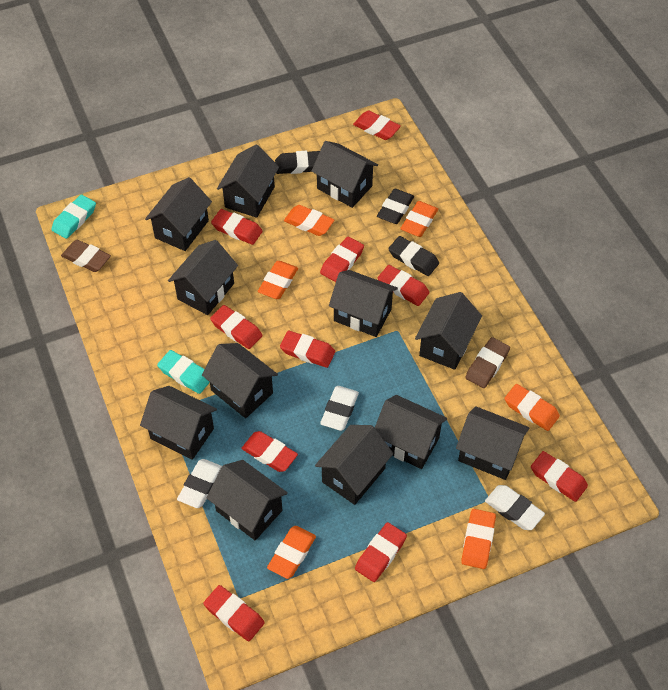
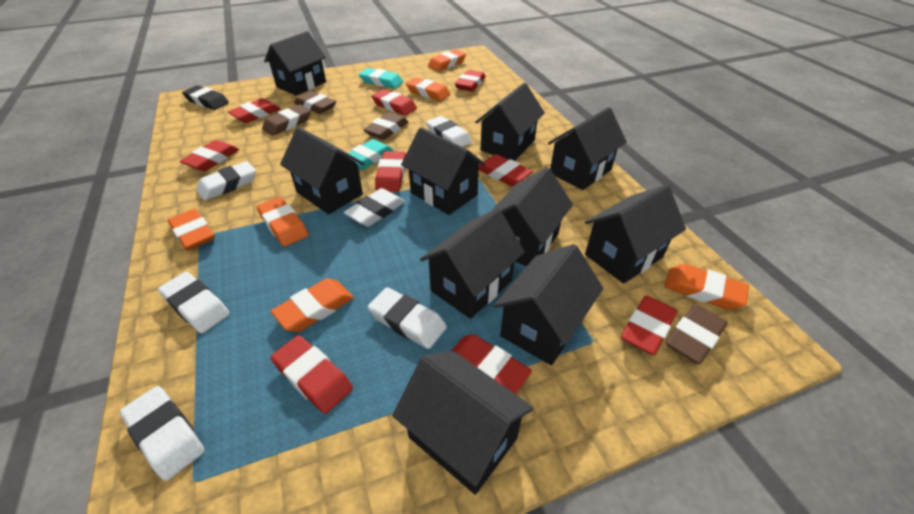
black eraser: 3 -> 1
black house: 12 -> 10
brown eraser: 2 -> 4
red eraser: 10 -> 9
white eraser: 3 -> 6

